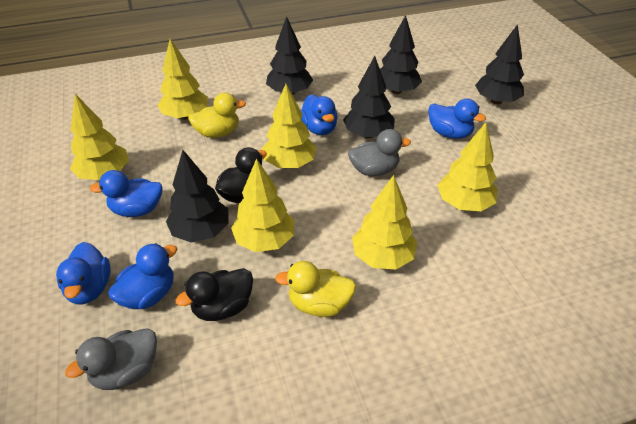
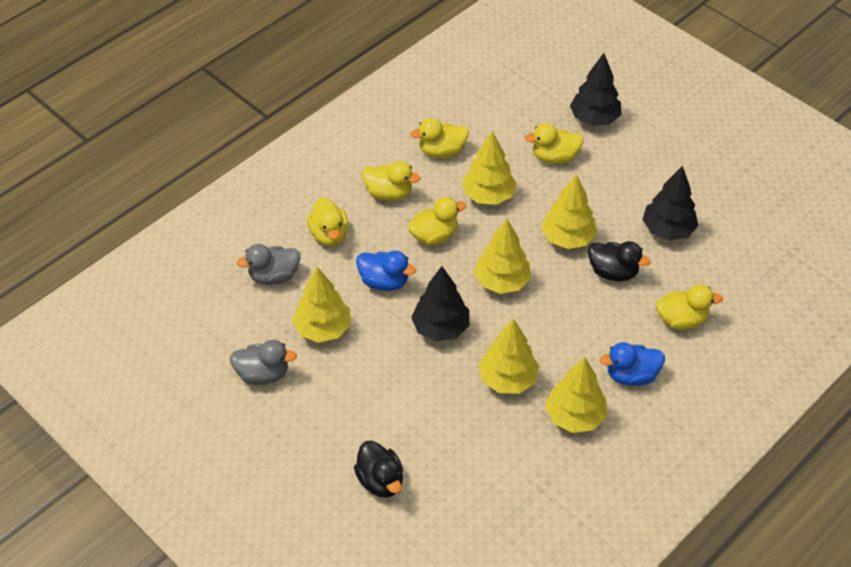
black tree: 5 -> 3
blue duck: 5 -> 2
yellow duck: 2 -> 6

